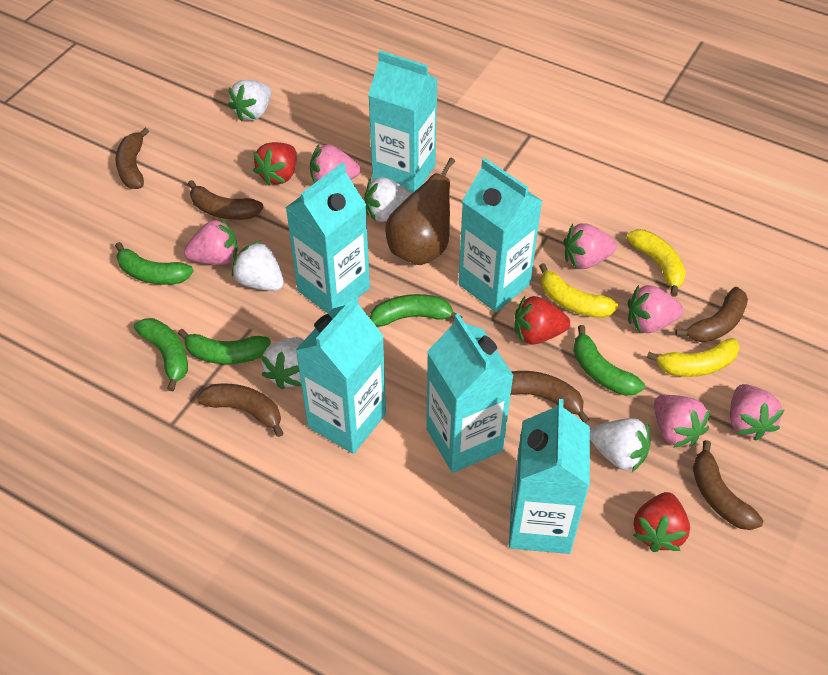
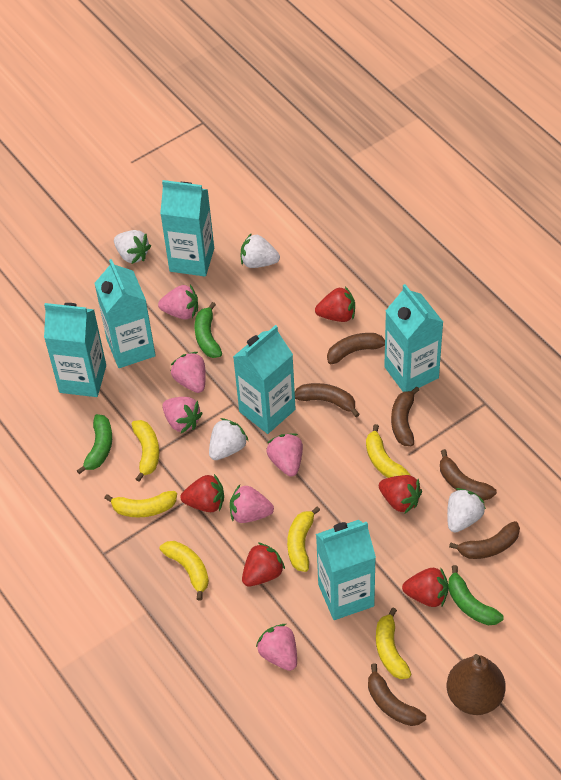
green banana: 5 -> 3
red strawberry: 3 -> 5
white strawberry: 5 -> 4
yellow banana: 3 -> 6

